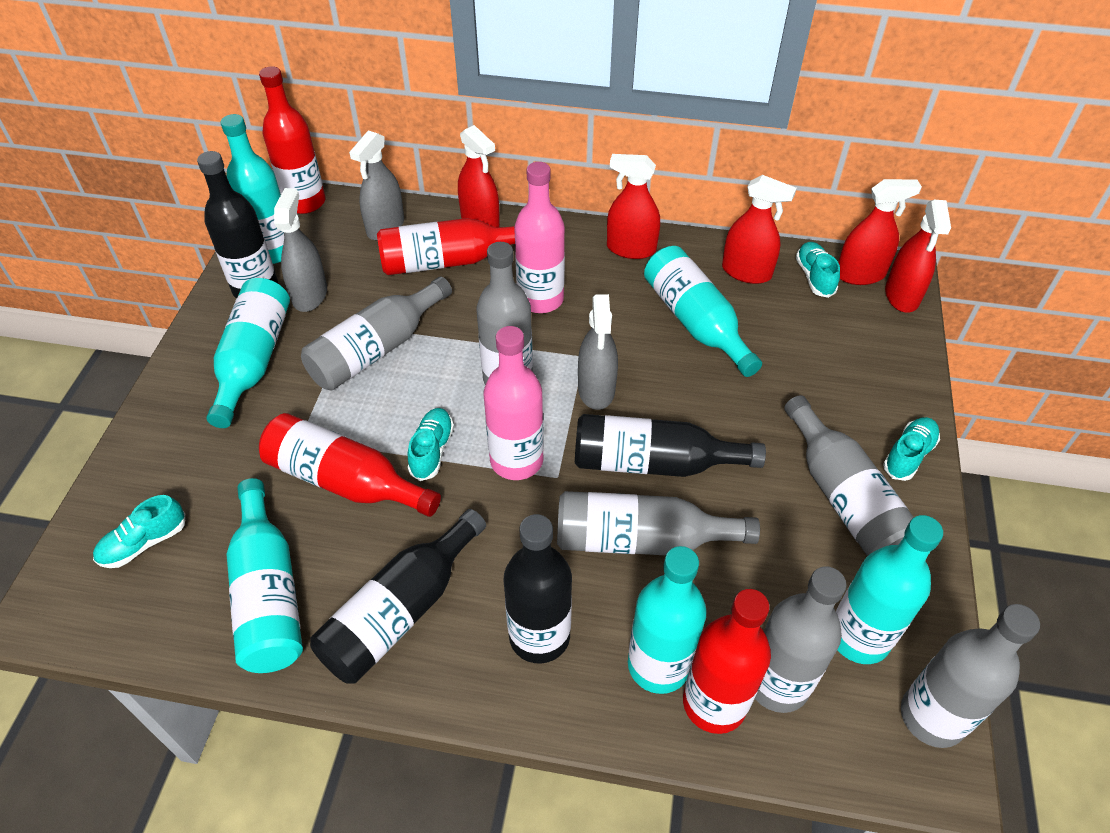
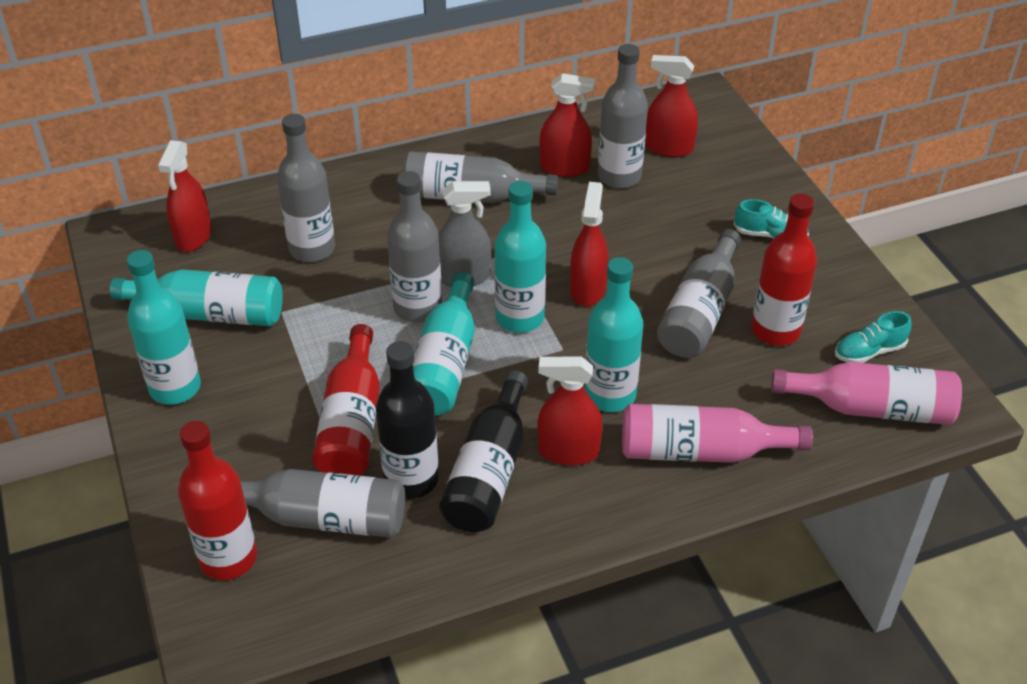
black bottle: 4 -> 2
grey spray bottle: 3 -> 1
red bottle: 4 -> 3
turquoise bottle: 6 -> 5
turquoise shoe: 4 -> 2

